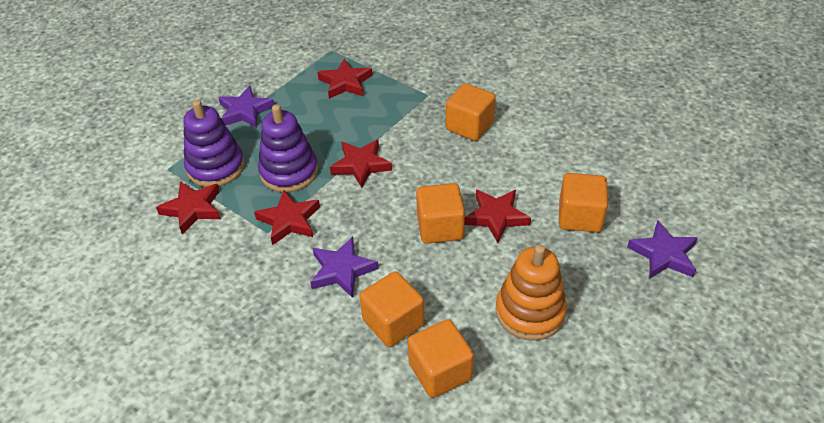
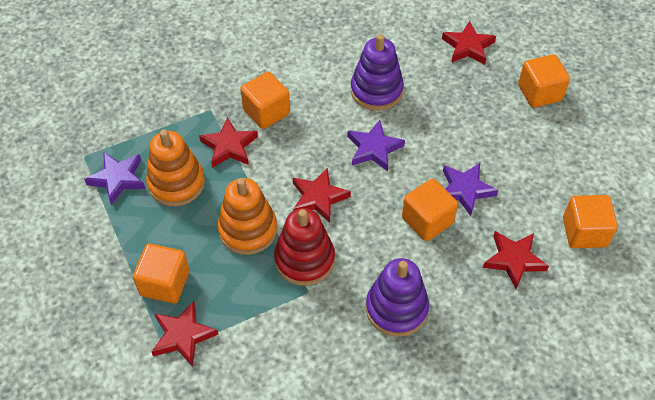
orange stacking toy: 1 -> 2
red stacking toy: 0 -> 1

